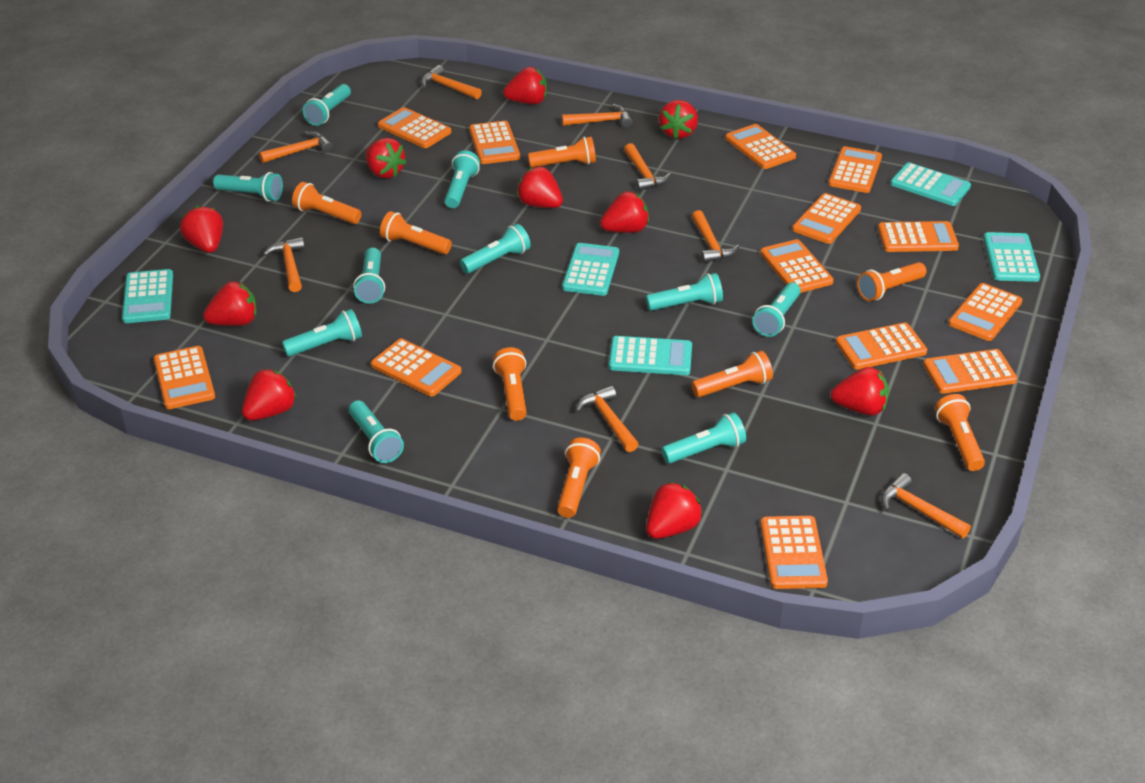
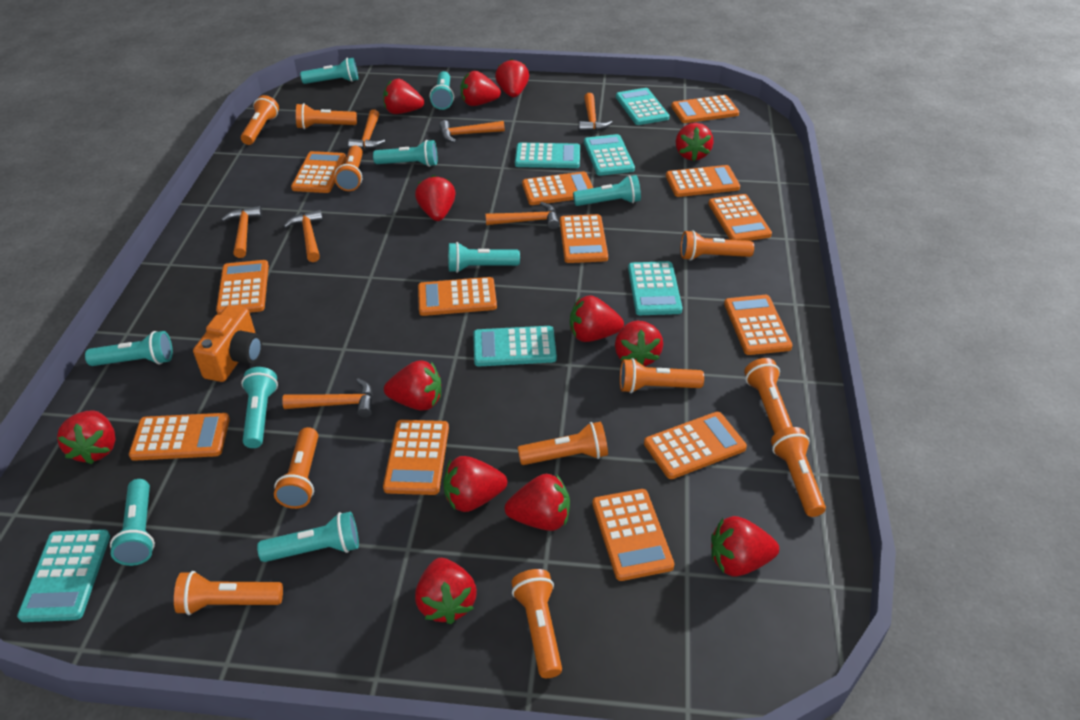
orange camera: 0 -> 1
orange flashlight: 8 -> 11
orange hammer: 8 -> 7
red strawberry: 10 -> 13
turquoise calculator: 5 -> 6
turquoise flashlight: 10 -> 9

